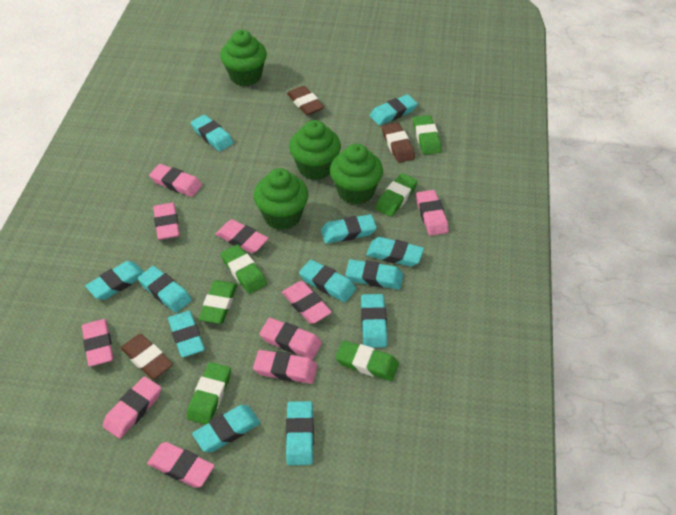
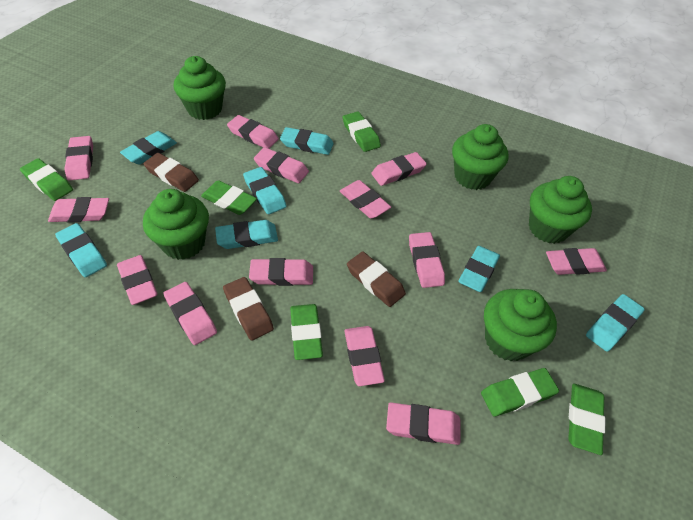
green cupcake: 4 -> 5
pink eraser: 10 -> 13
turquoise eraser: 12 -> 7

